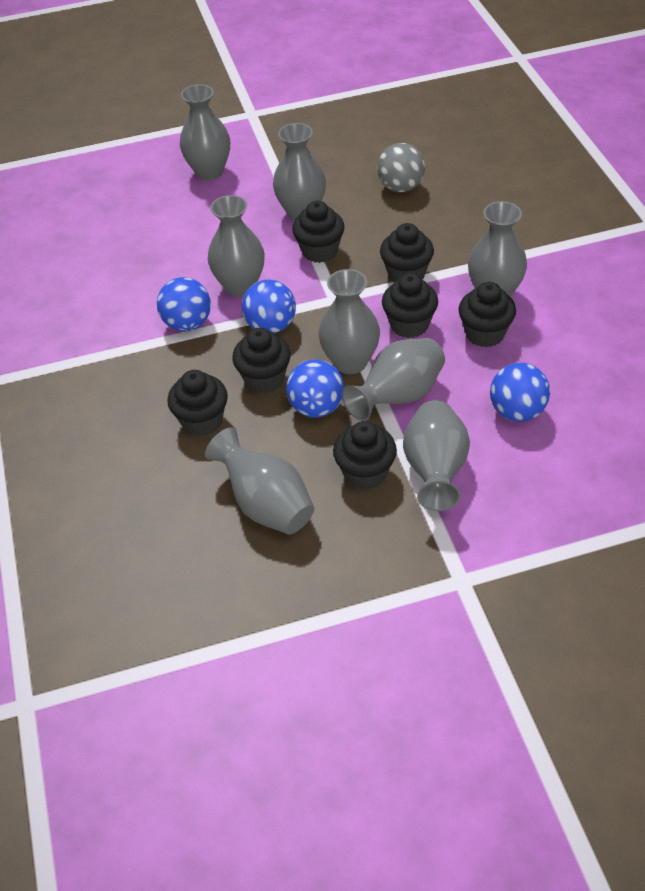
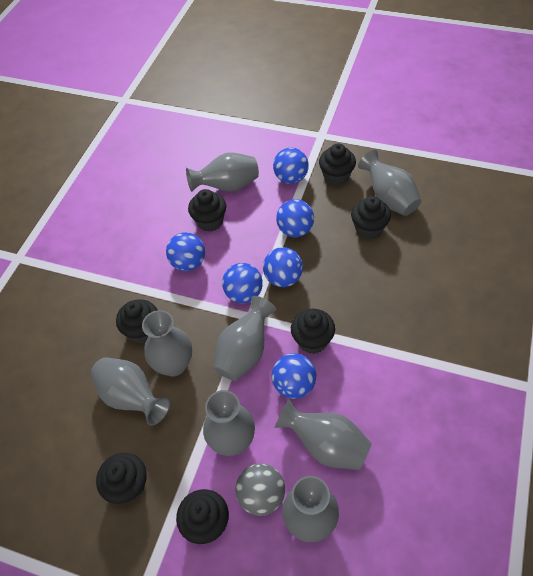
blue ball: 4 -> 6

